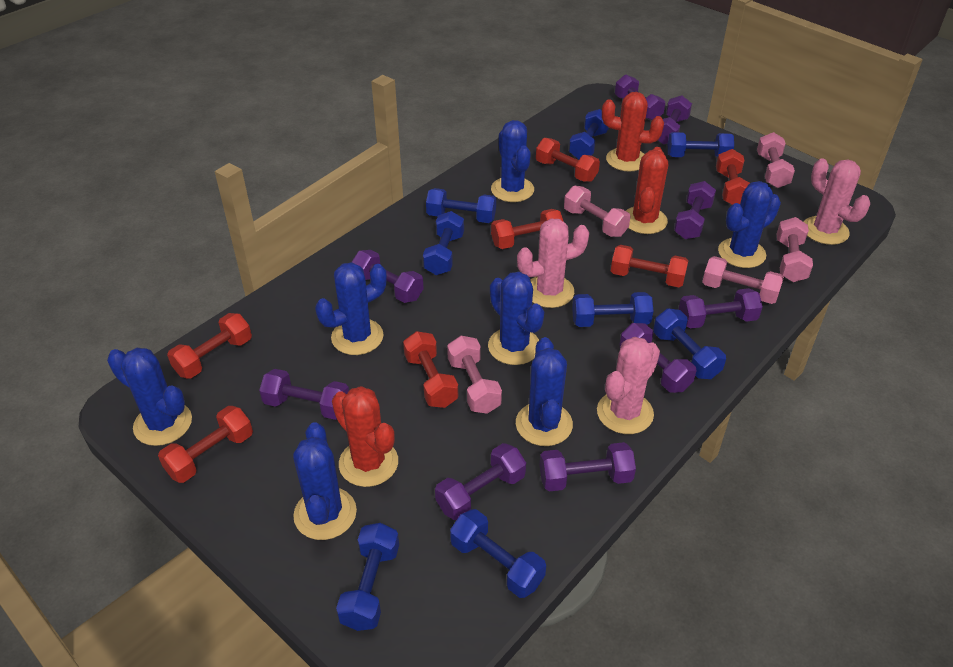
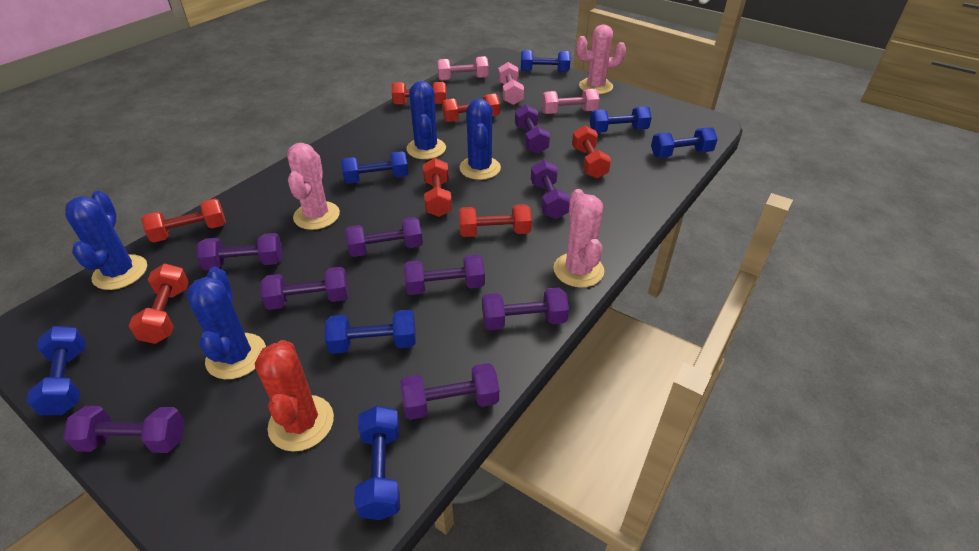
blue cactus: 7 -> 4
blue dumbbell: 8 -> 7
pink dumbbell: 5 -> 3
red cactus: 3 -> 1

